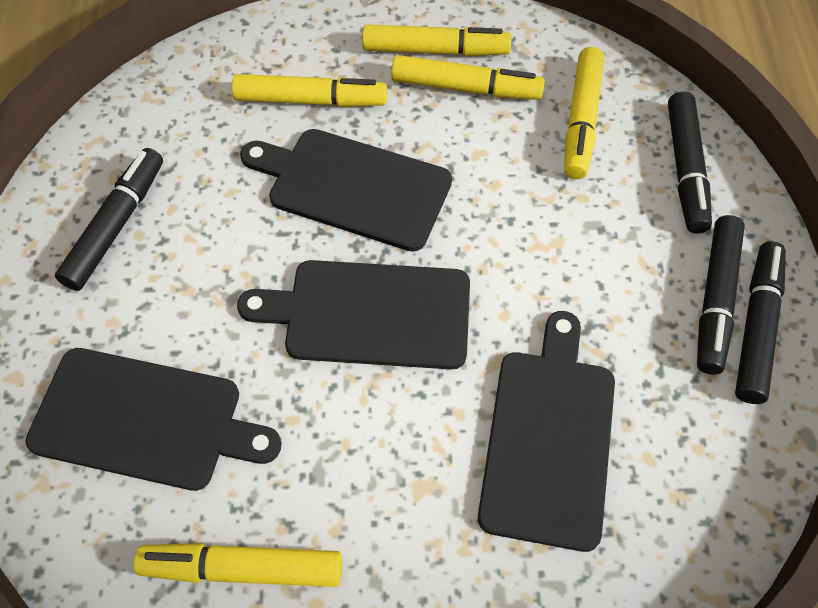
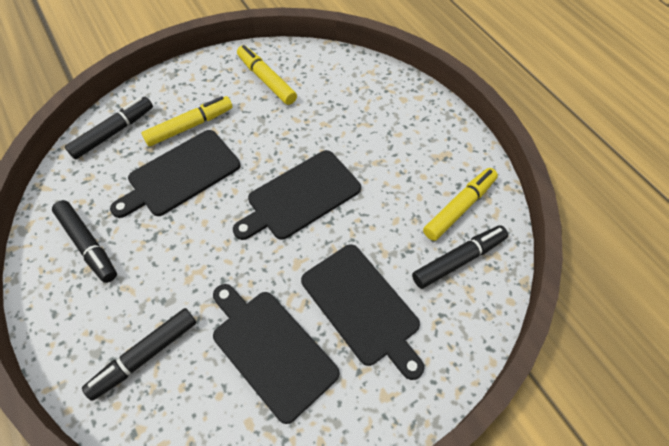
yellow marker: 5 -> 3

